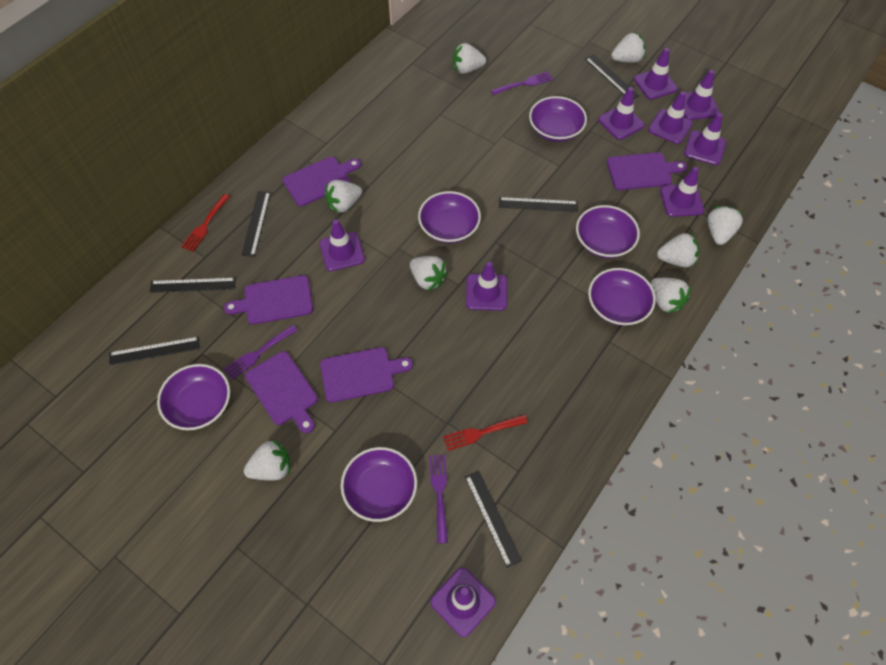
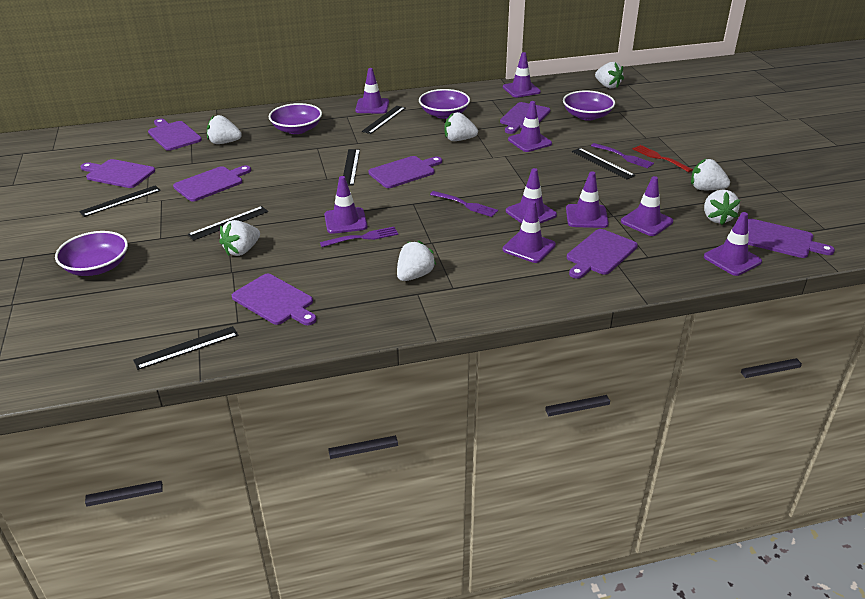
purple bowl: 6 -> 4
purple cutting board: 5 -> 8
red fork: 2 -> 1
white strawberry: 8 -> 7

